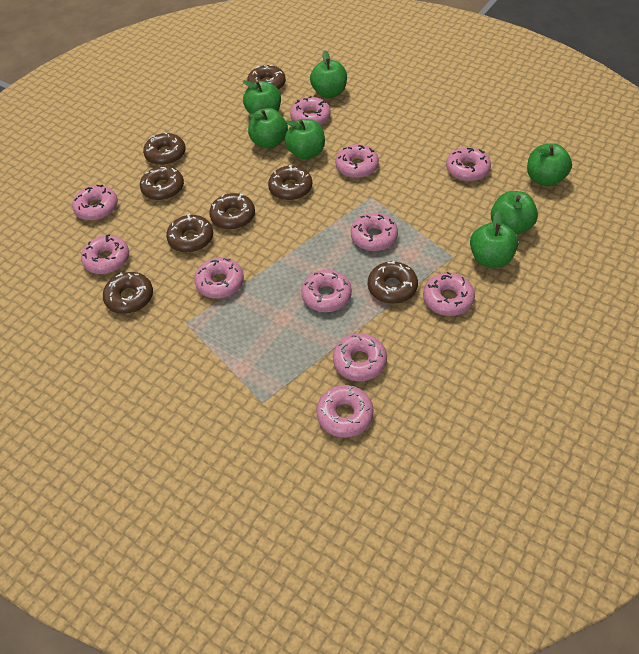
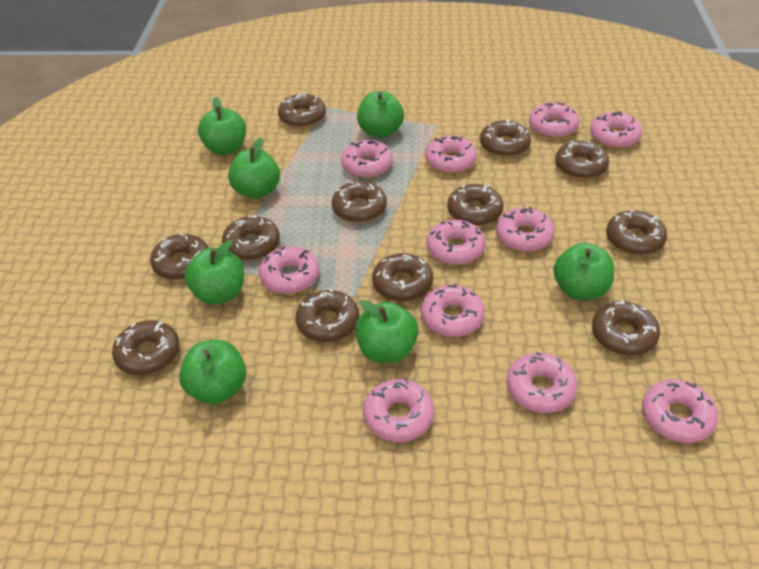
brown donut: 8 -> 12

